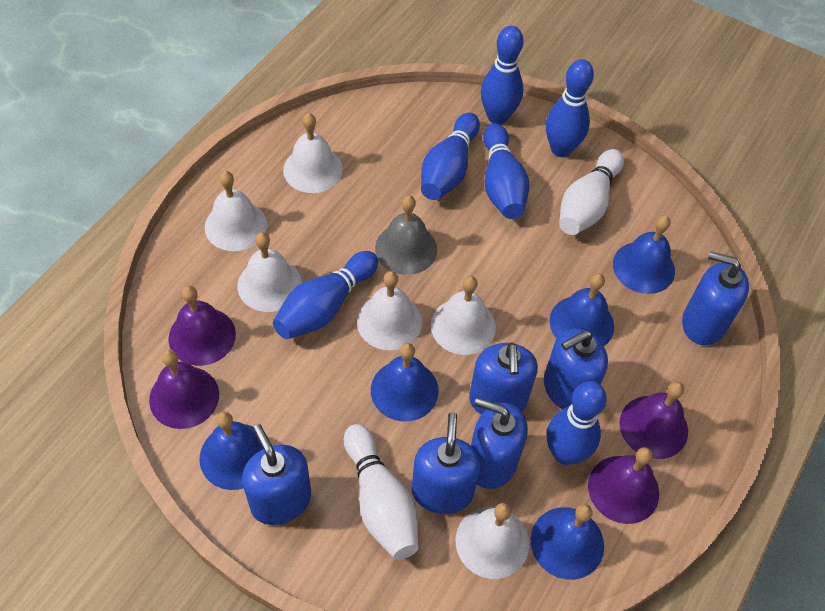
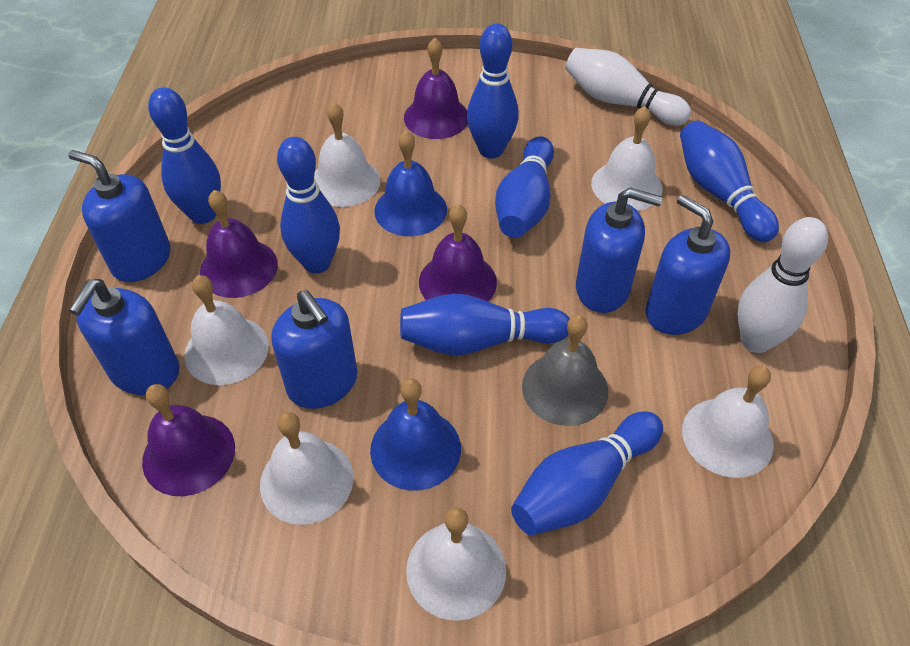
blue bell: 5 -> 2
blue bowling pin: 6 -> 7
blue soap dispenser: 6 -> 5

